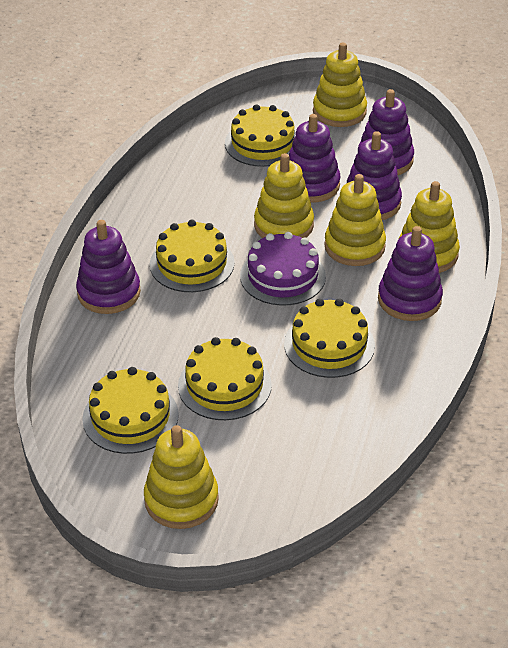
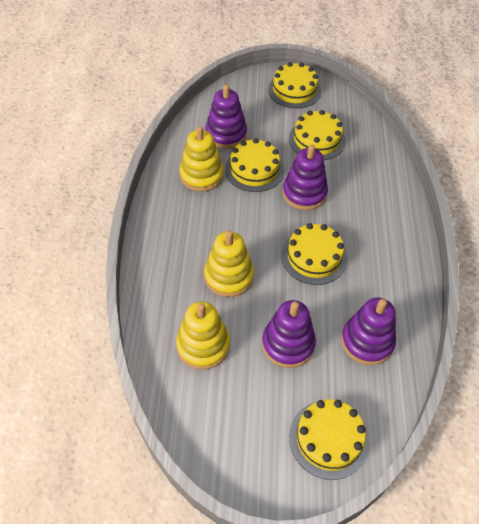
purple cake: 1 -> 0
purple stacking toy: 5 -> 4
yellow stacking toy: 5 -> 3

